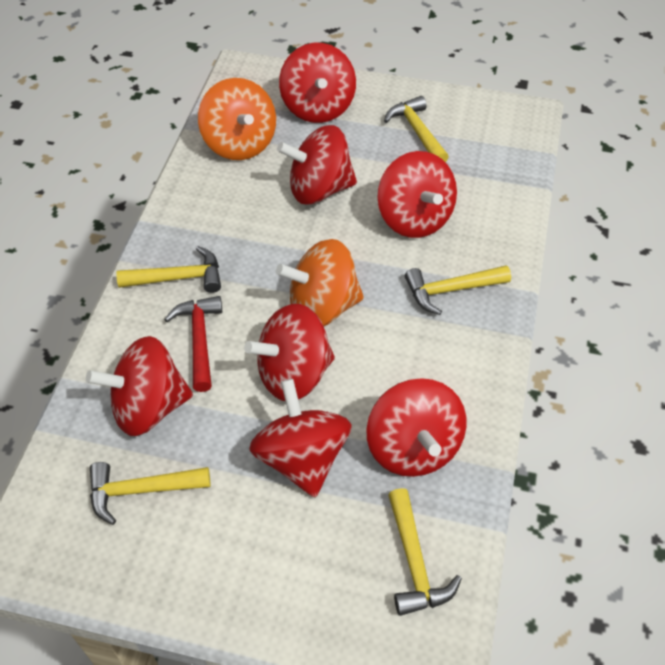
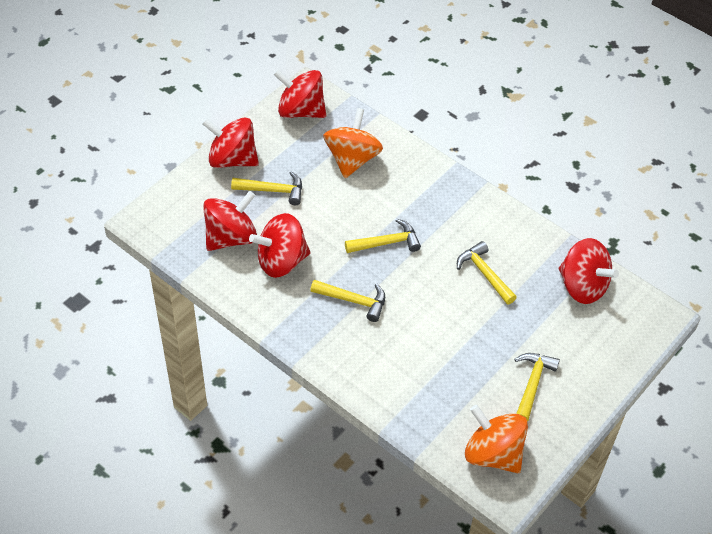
red hammer: 1 -> 0
red spinning top: 7 -> 5

